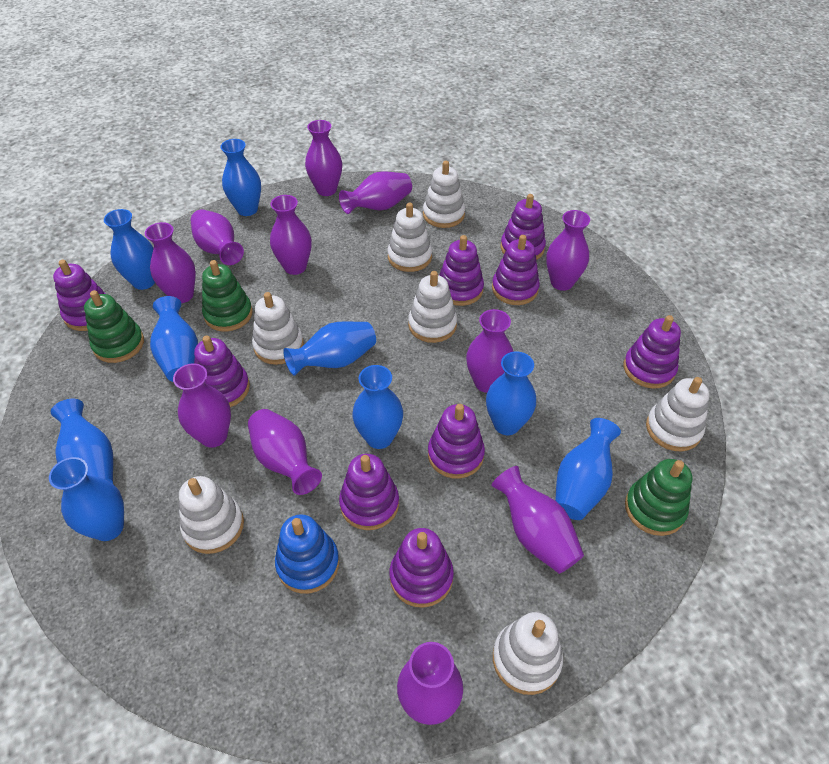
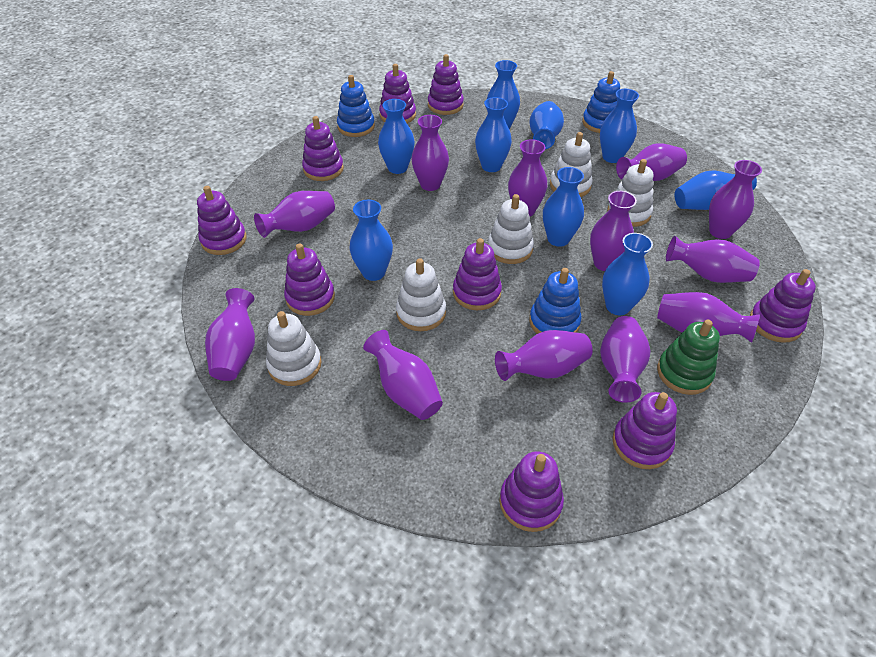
blue stacking toy: 1 -> 3
green stacking toy: 3 -> 1
purple vase: 11 -> 12
white stacking toy: 7 -> 5

